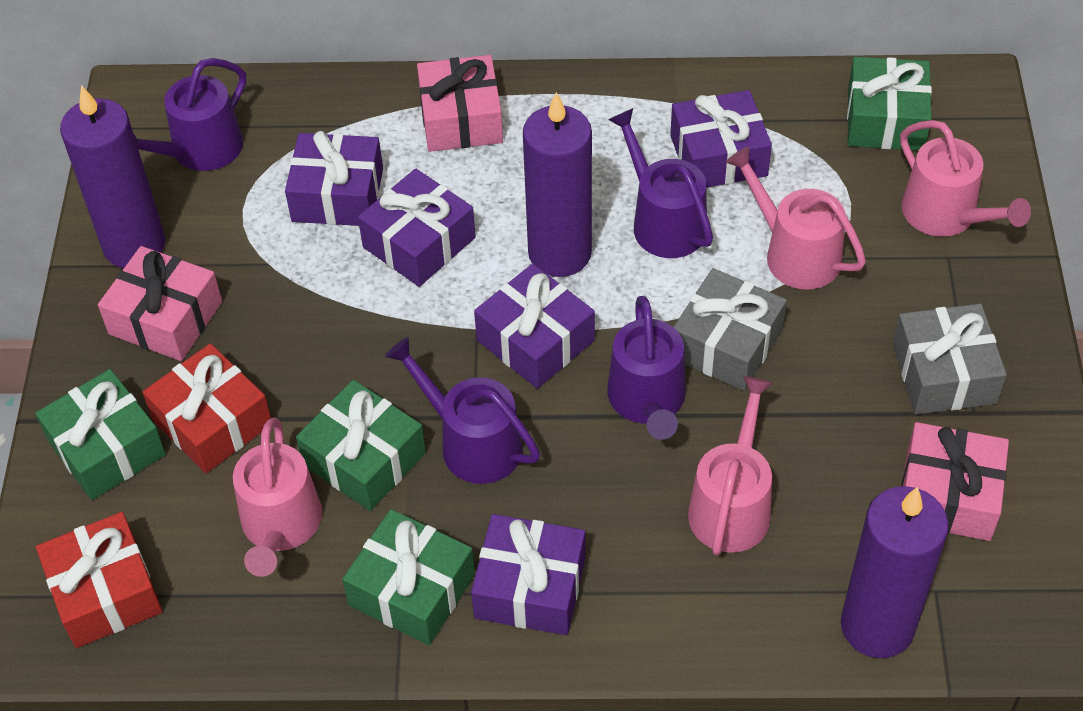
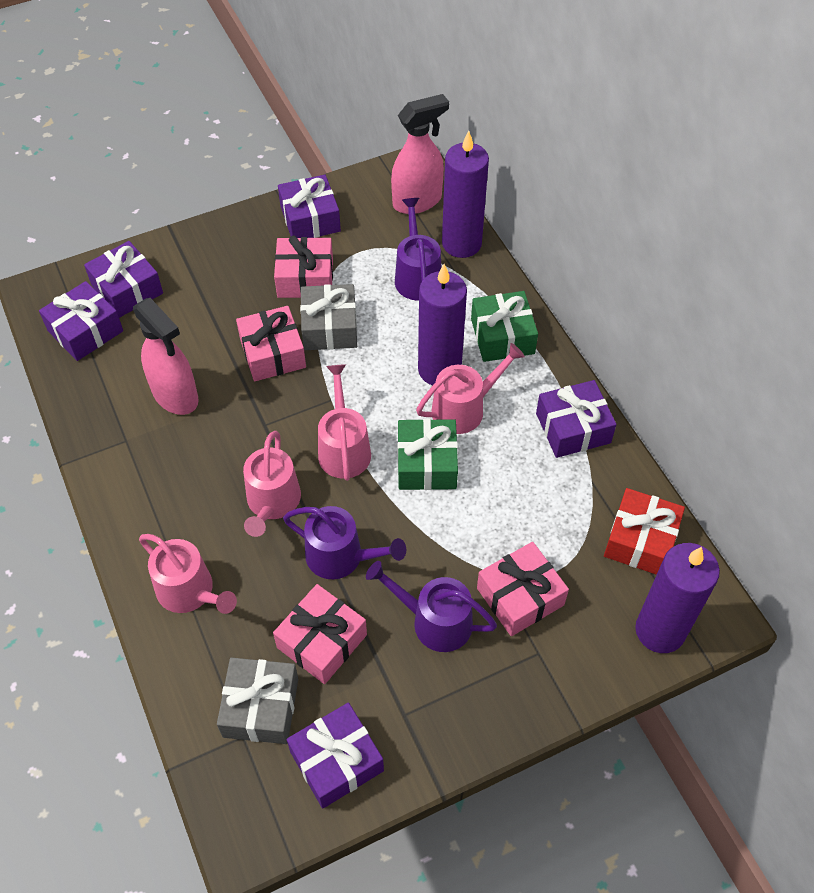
green gift: 4 -> 2
pink gift: 3 -> 4
pink spray bottle: 0 -> 2
purple watering can: 4 -> 3
red gift: 2 -> 1

